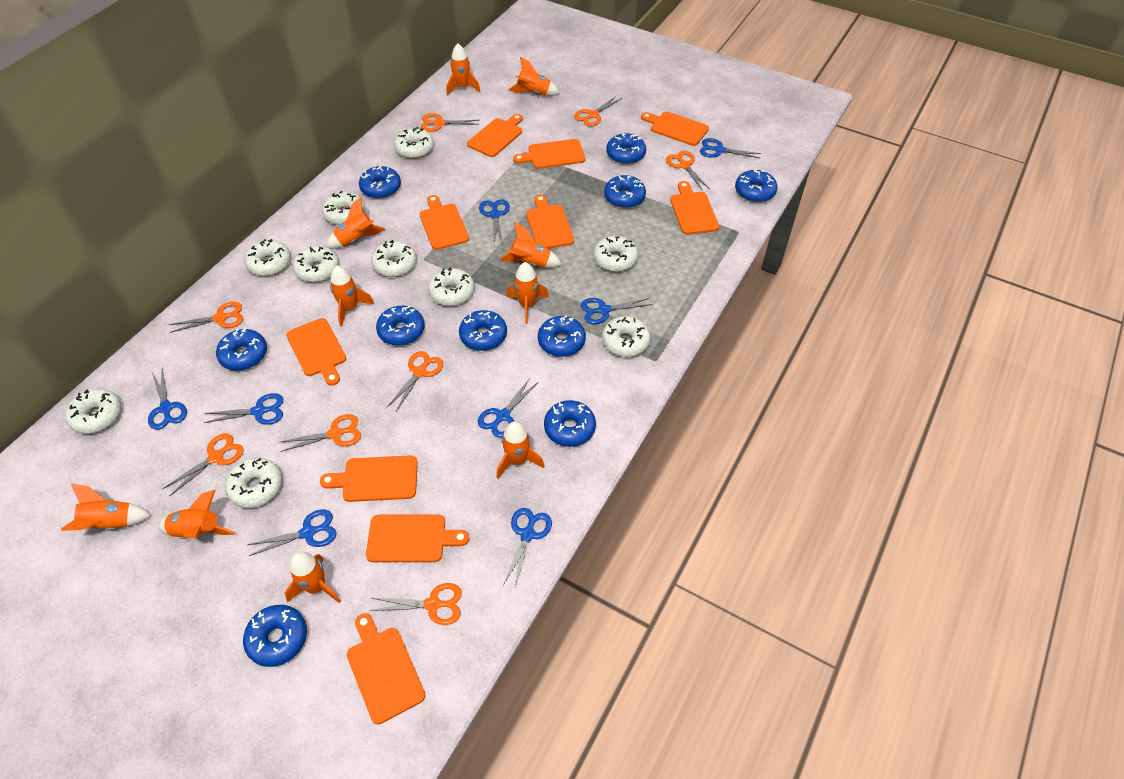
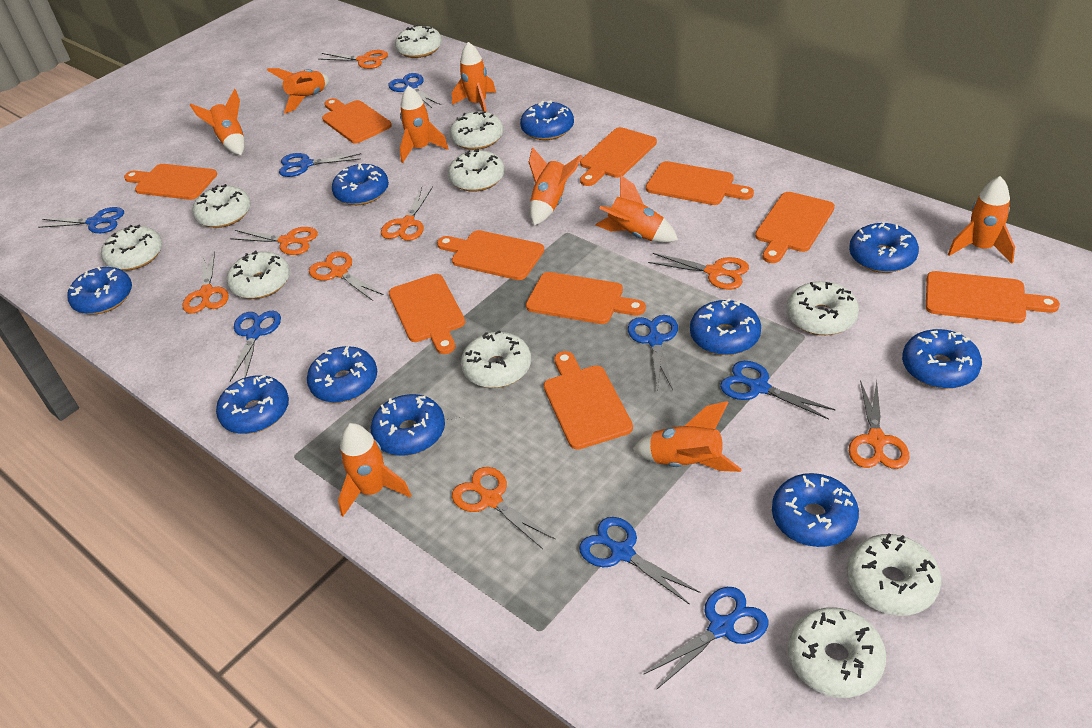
orange rocket: 10 -> 9

